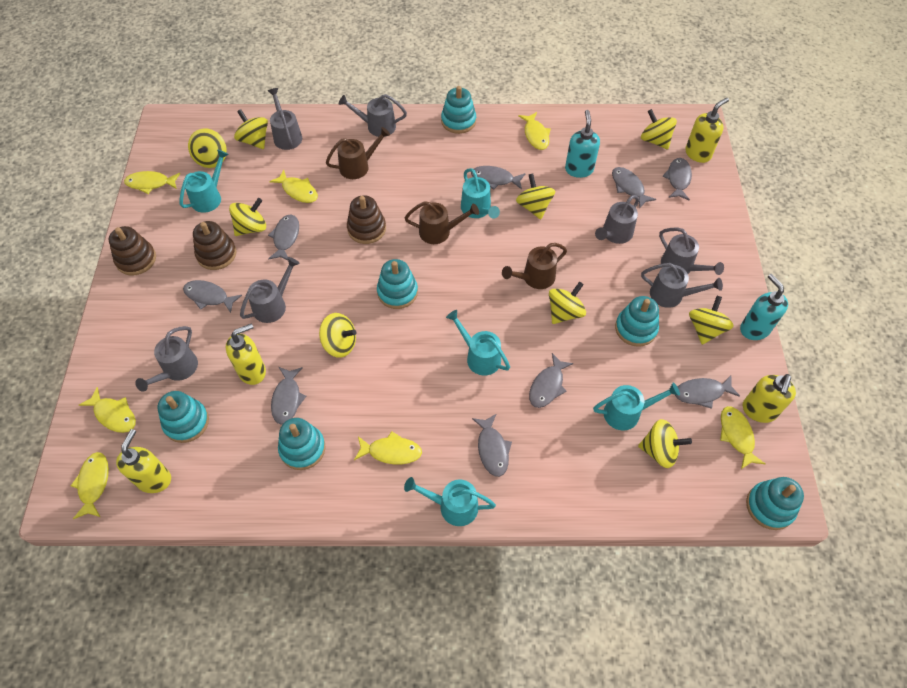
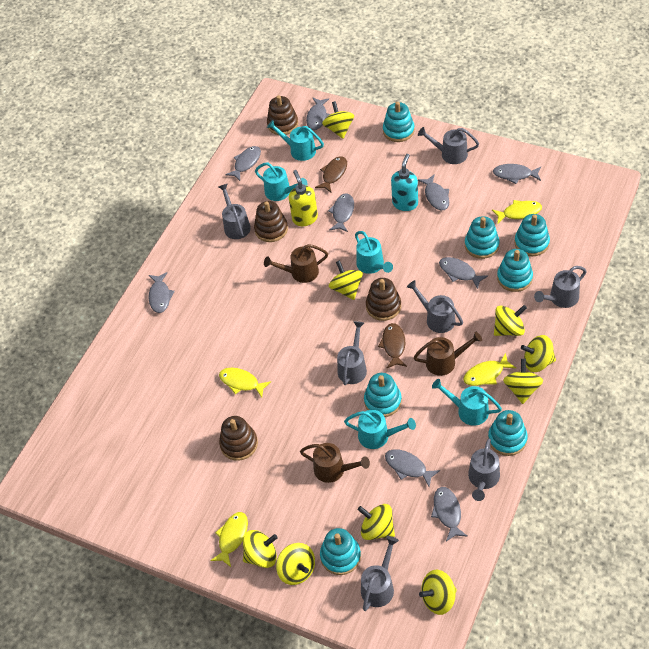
brown fish: 0 -> 2
brown stacking toy: 3 -> 4
turquoise soap dispenser: 2 -> 1
turquoise stacking toy: 6 -> 7
yellow fish: 7 -> 4
yellow soap dispenser: 4 -> 1

